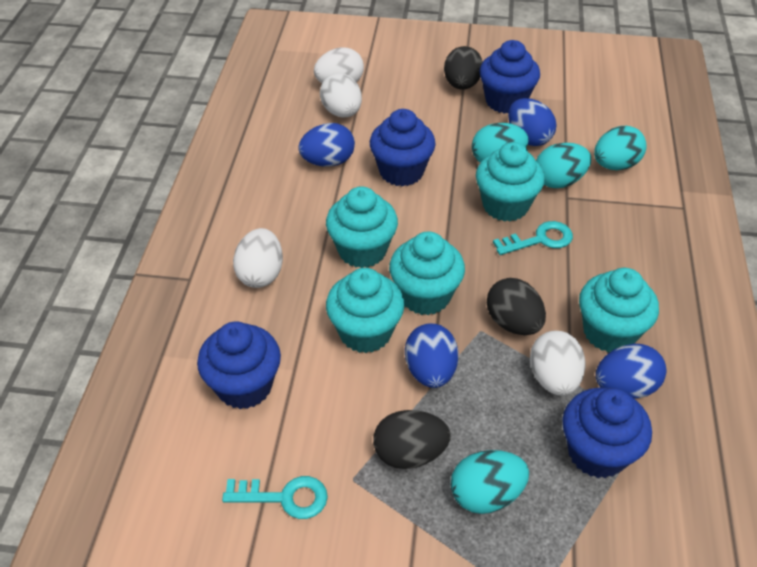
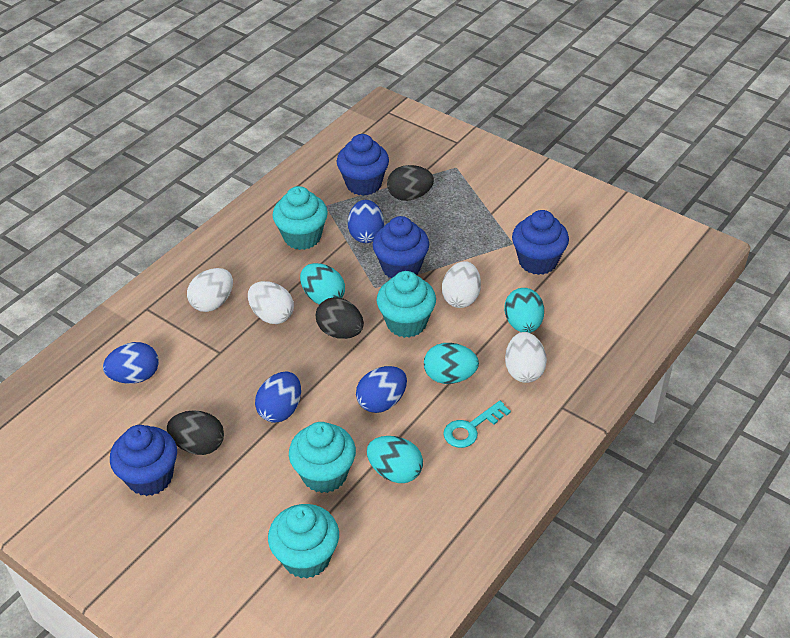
turquoise cupcake: 5 -> 4
turquoise key: 2 -> 1

